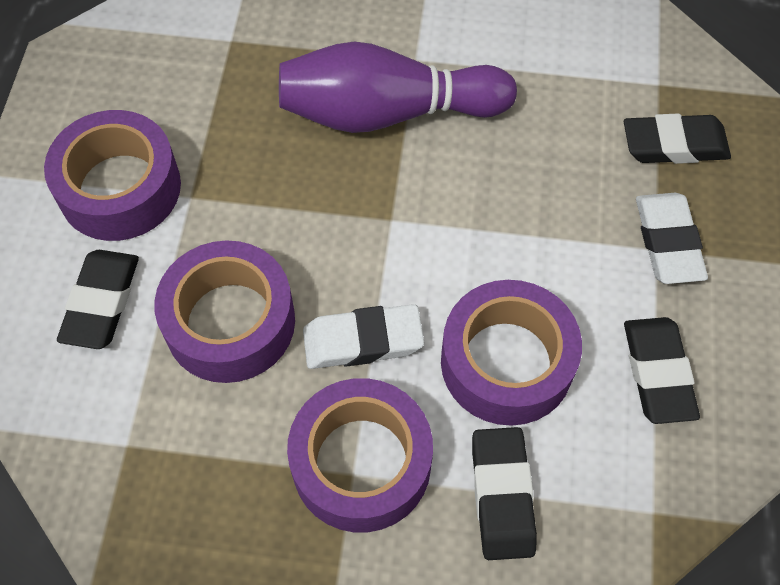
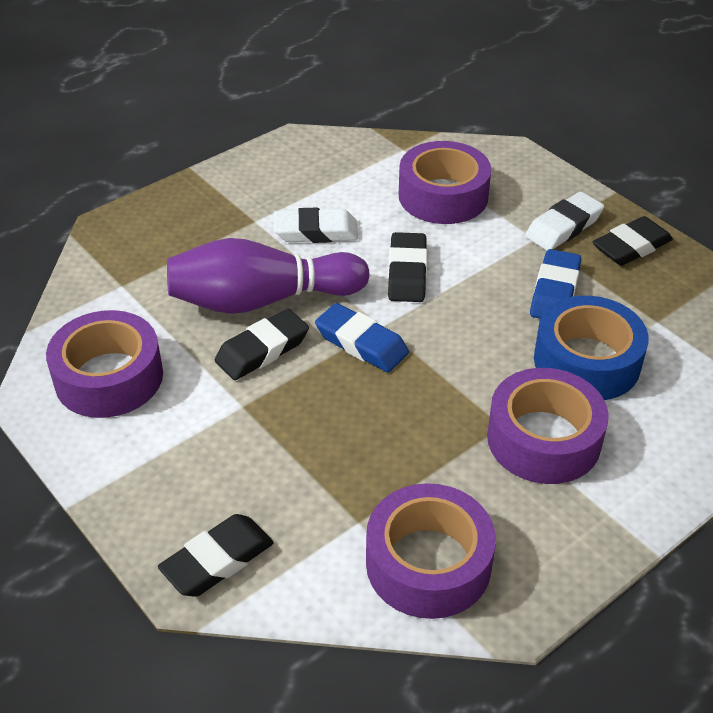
blue eraser: 0 -> 2
blue tape: 0 -> 1

